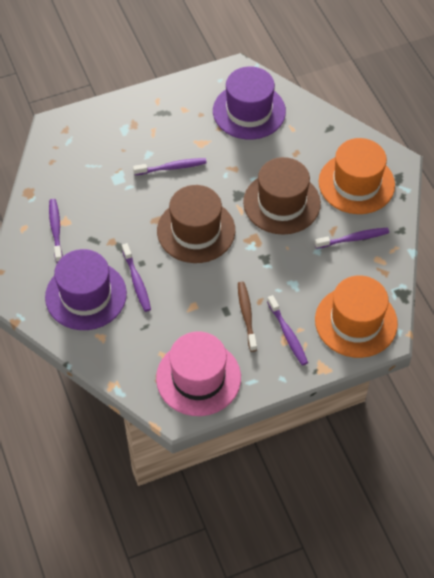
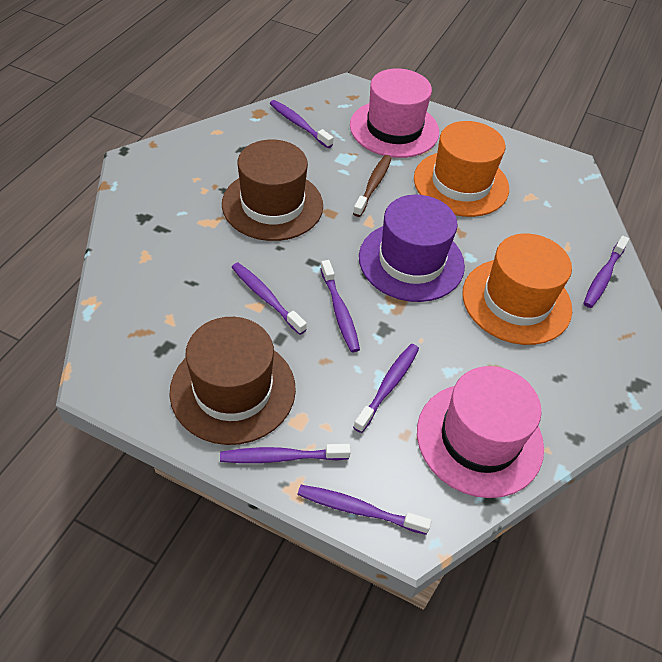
pink hat: 1 -> 2
purple hat: 2 -> 1
purple toothbrush: 5 -> 7

